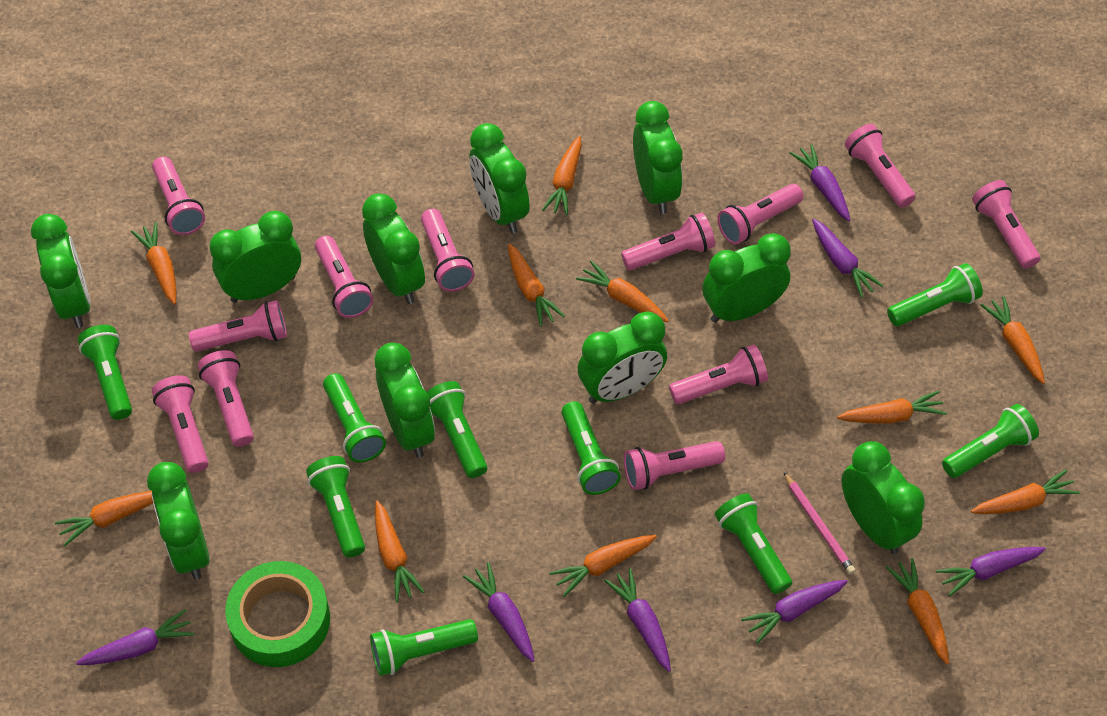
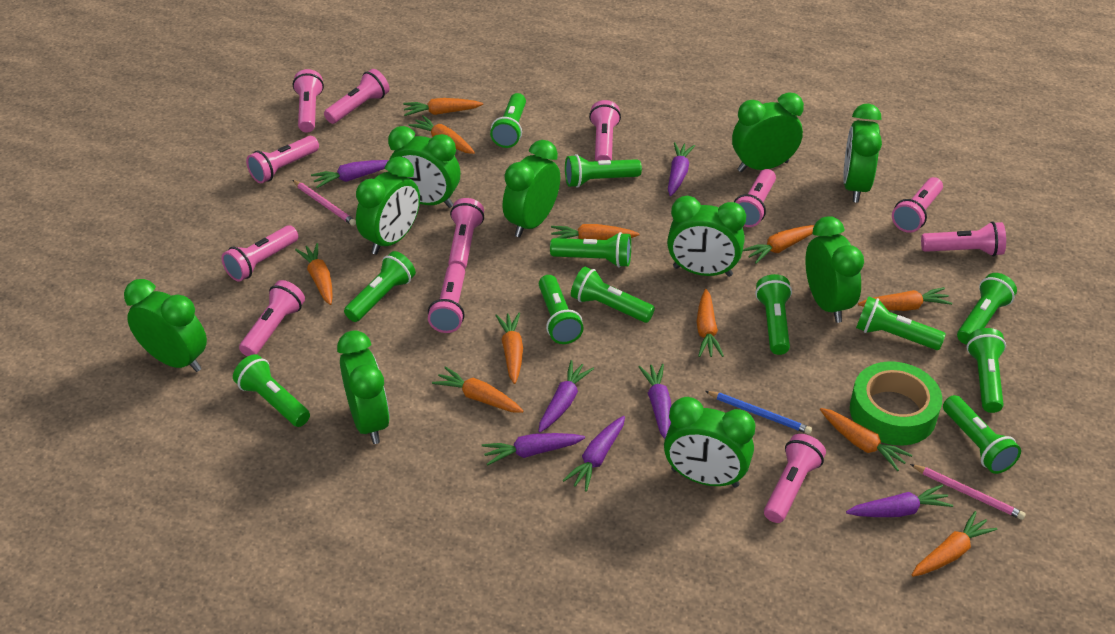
blue pencil: 0 -> 1
green flashlight: 9 -> 12
pink pencil: 1 -> 2

